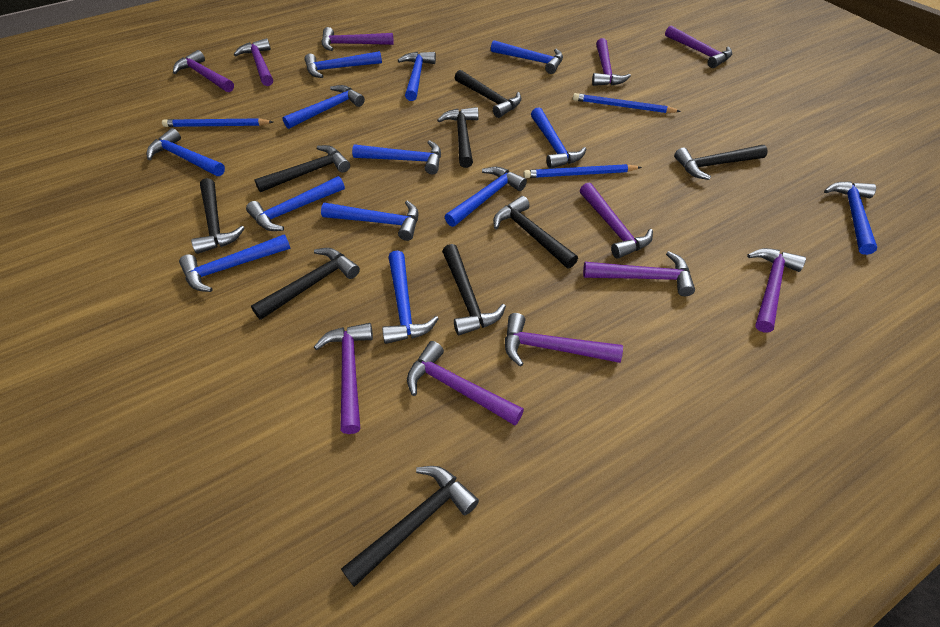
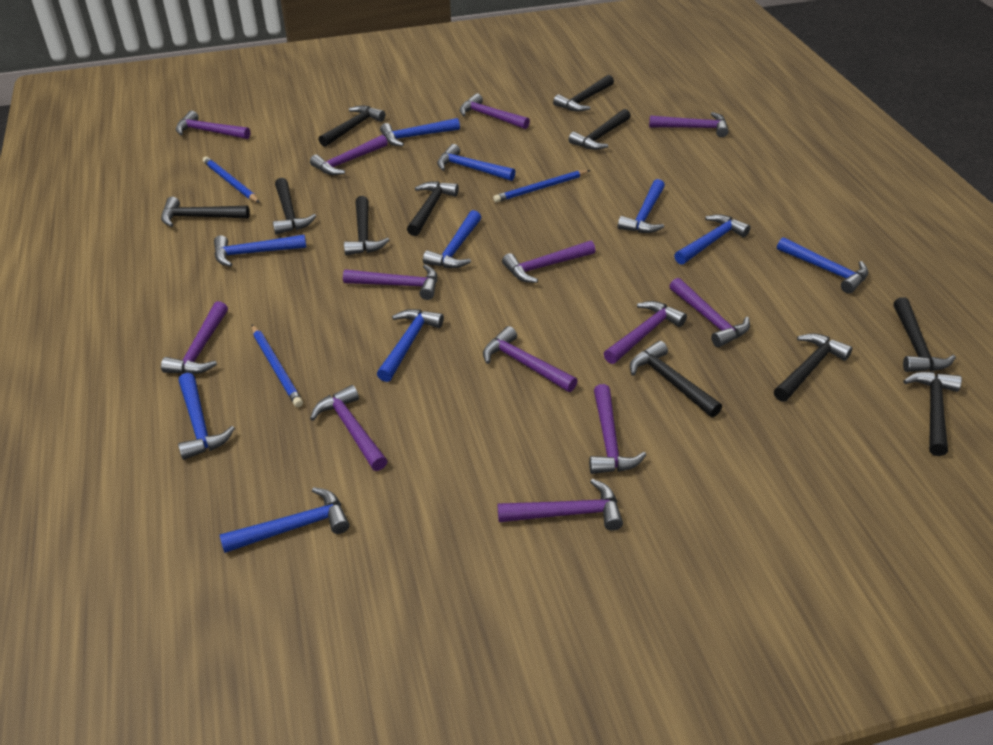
black hammer: 9 -> 11
blue hammer: 13 -> 10
purple hammer: 11 -> 13

